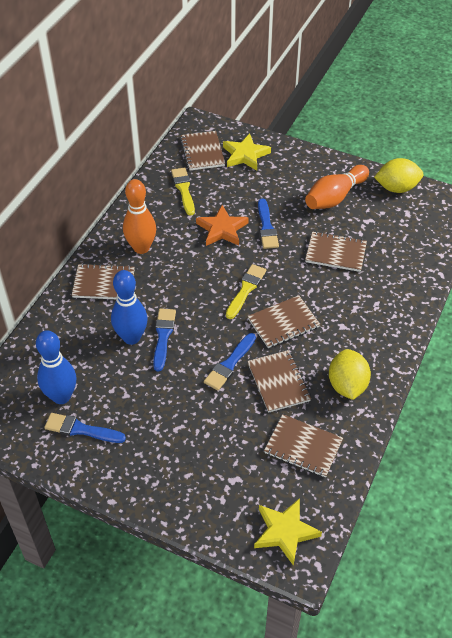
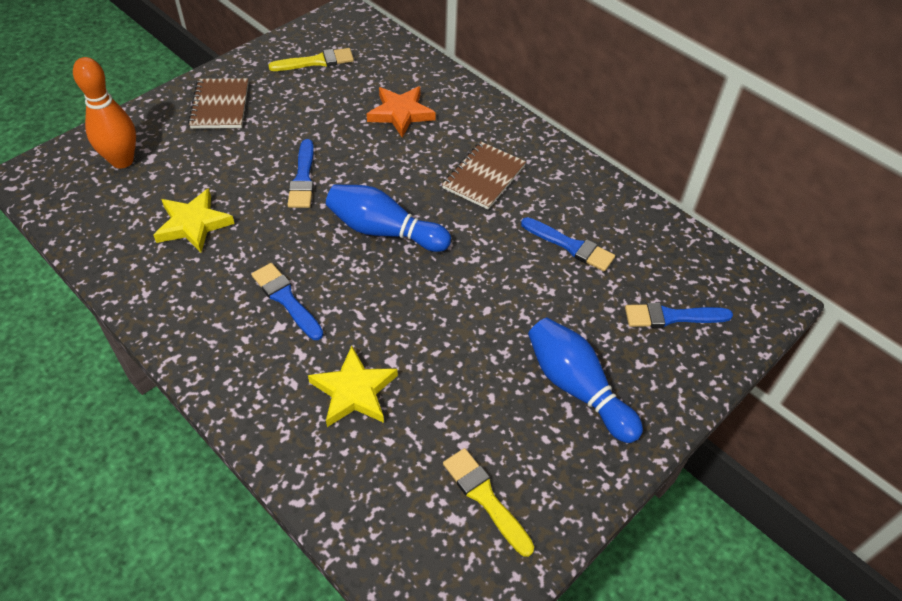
brown notebook: 6 -> 2
orange bowling pin: 2 -> 1
yellow lemon: 2 -> 0

